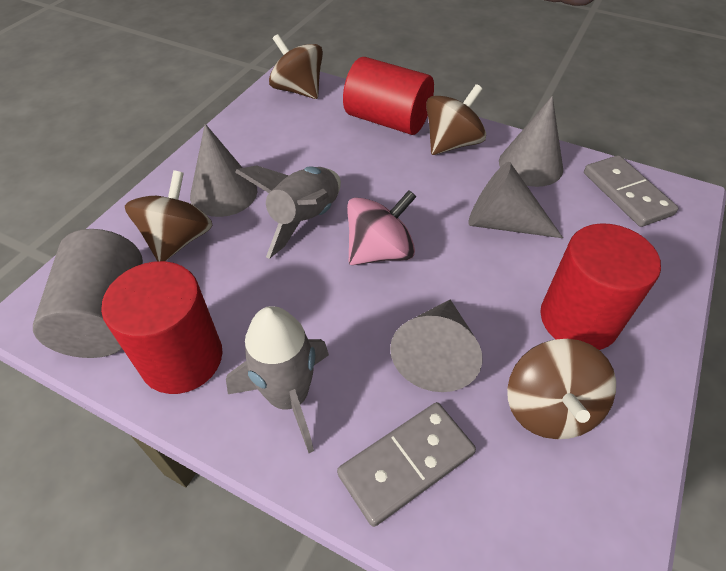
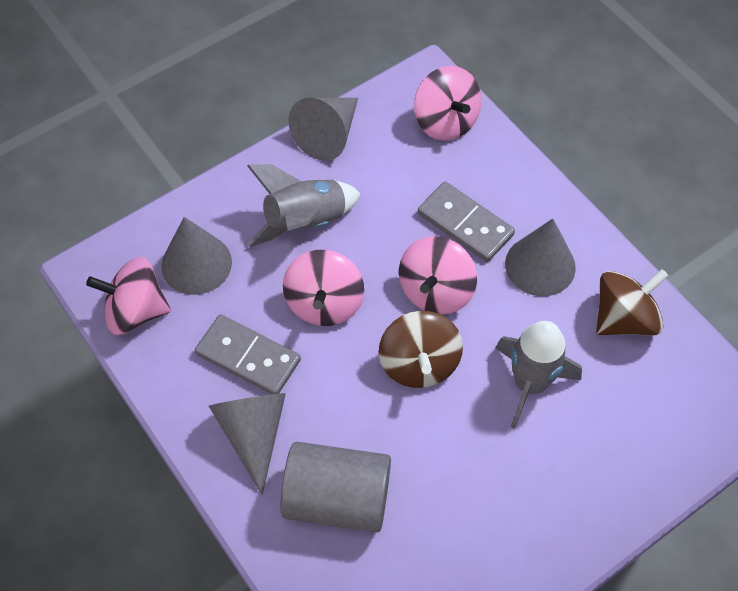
brown spinning top: 4 -> 2
pink spinning top: 1 -> 4
red cylinder: 3 -> 0

